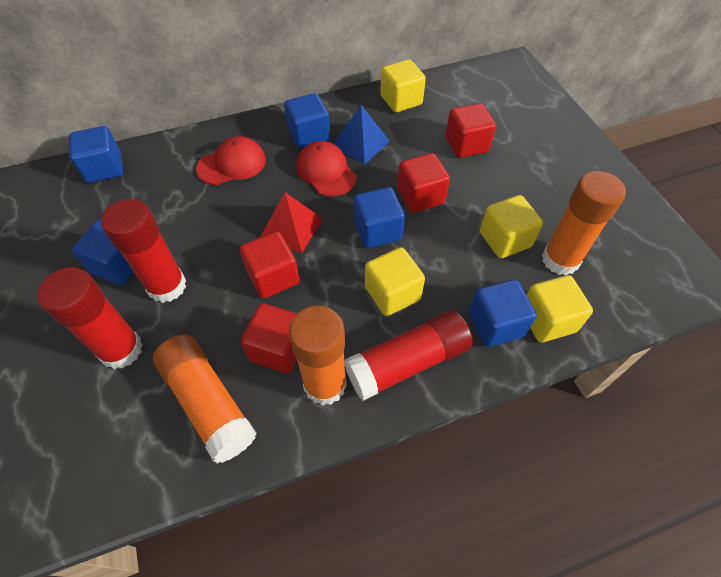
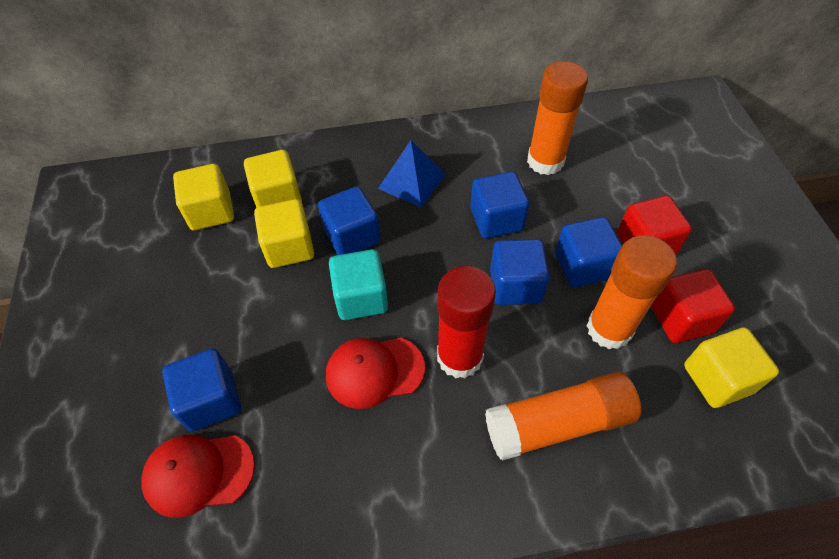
red cube: 4 -> 2
red glue stick: 3 -> 1
red pyramid: 1 -> 0
turquoise cube: 0 -> 1

